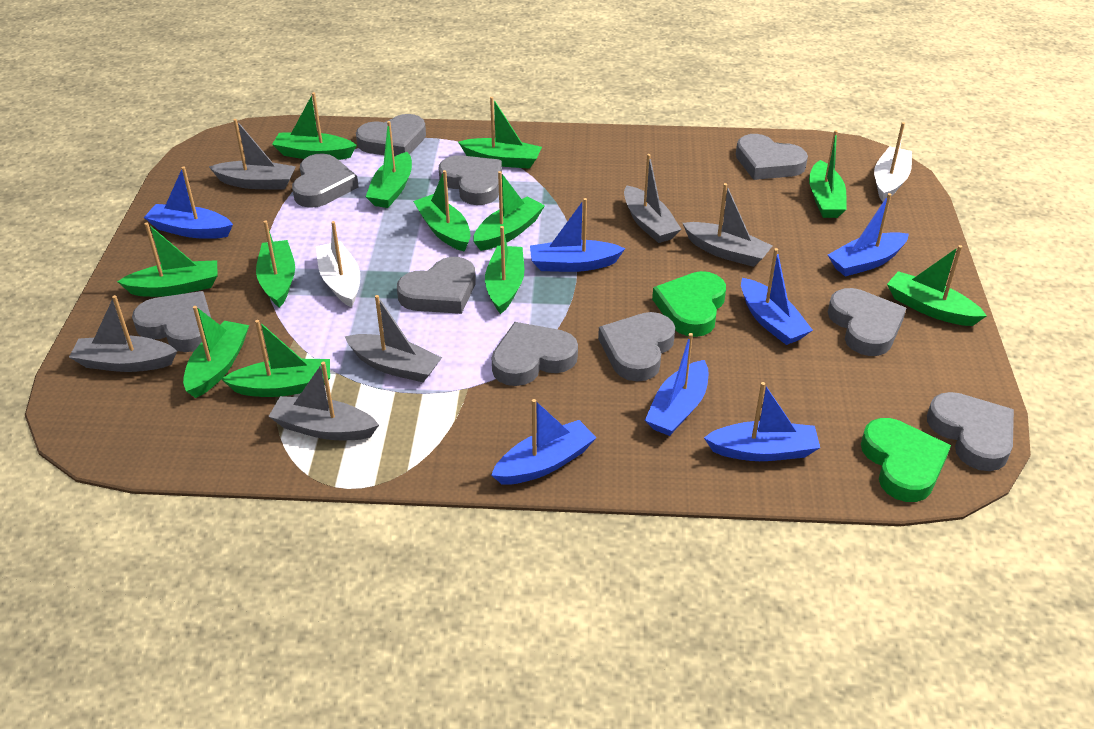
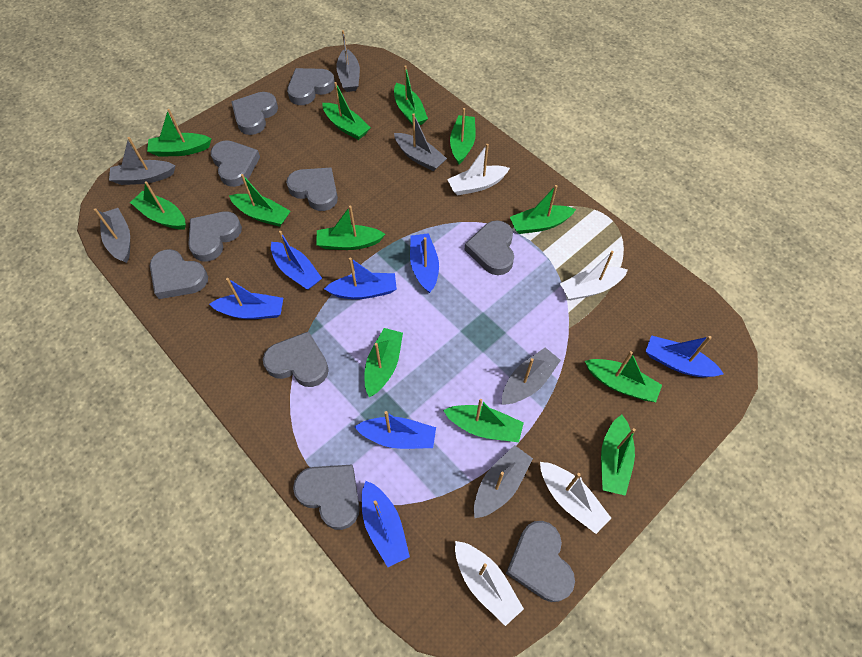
green heart: 2 -> 0
white boat: 2 -> 4

